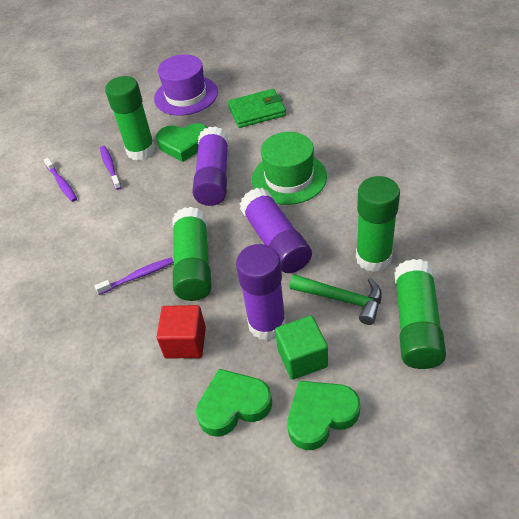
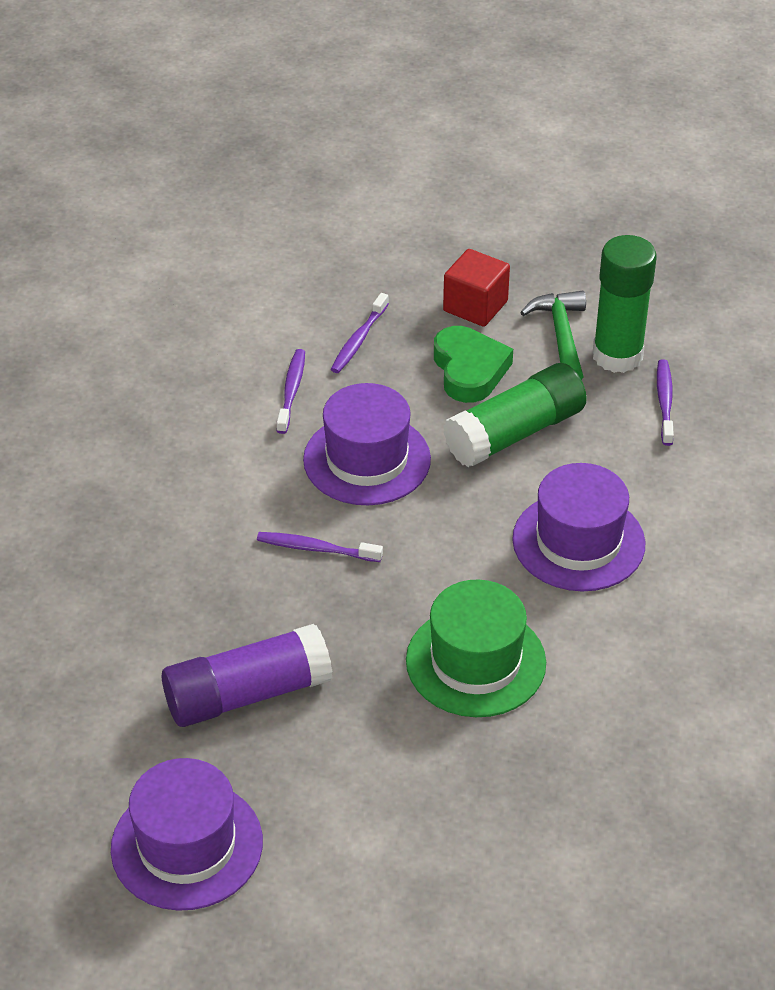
green cube: 1 -> 0
green glue stick: 4 -> 2
green heart: 3 -> 1
green wallet: 1 -> 0
purple glue stick: 3 -> 1
purple hat: 1 -> 3
purple toothbrush: 3 -> 4

